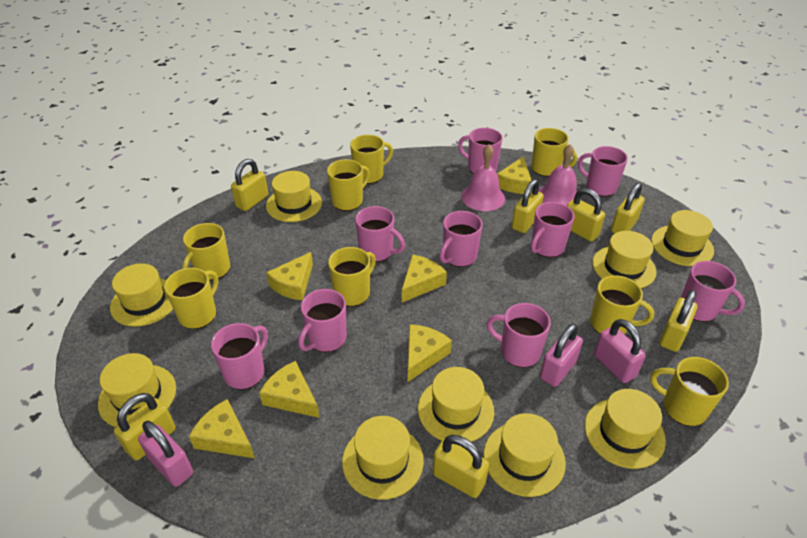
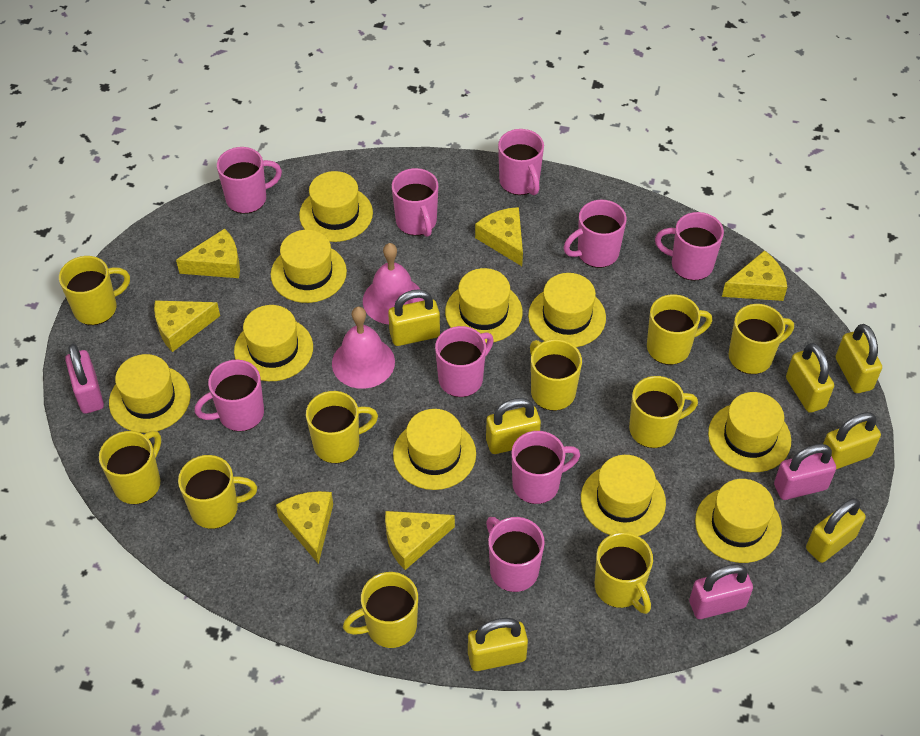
yellow hat: 9 -> 10
yellow mug: 8 -> 10

